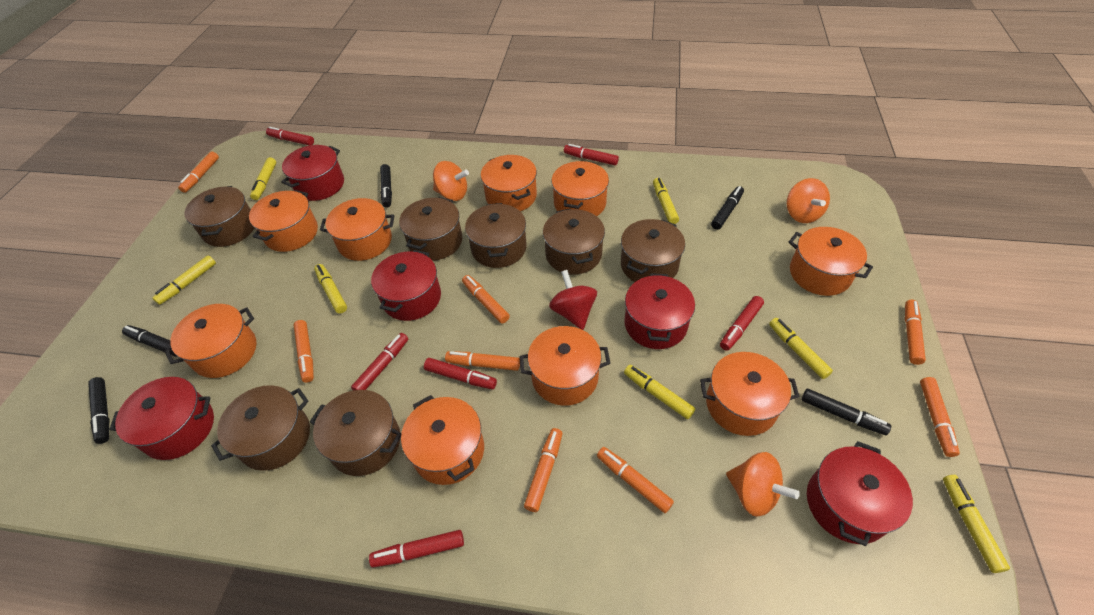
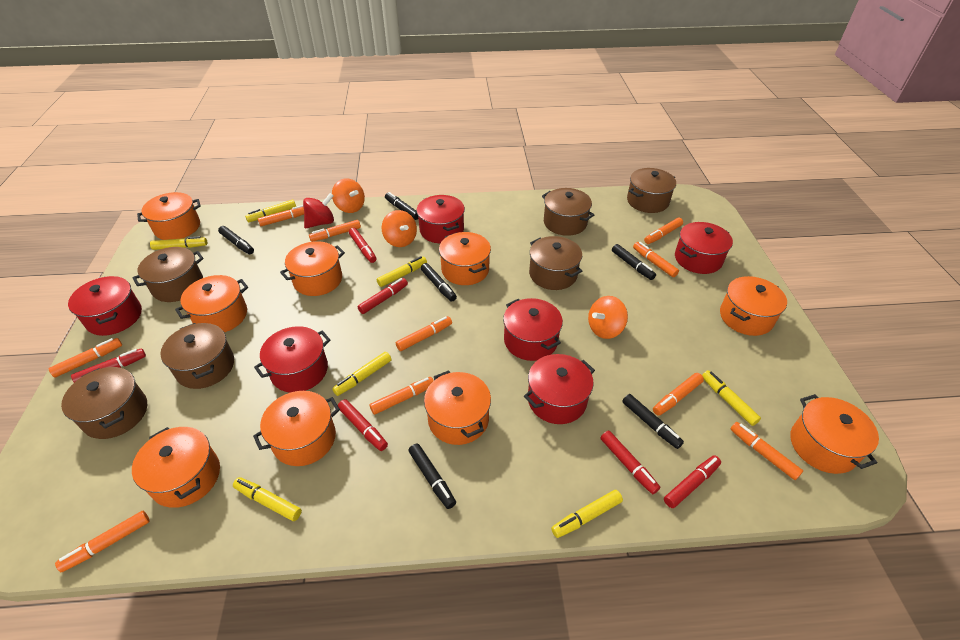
black marker: 5 -> 6
brown pot: 7 -> 6
orange marker: 8 -> 10
red pot: 5 -> 6

